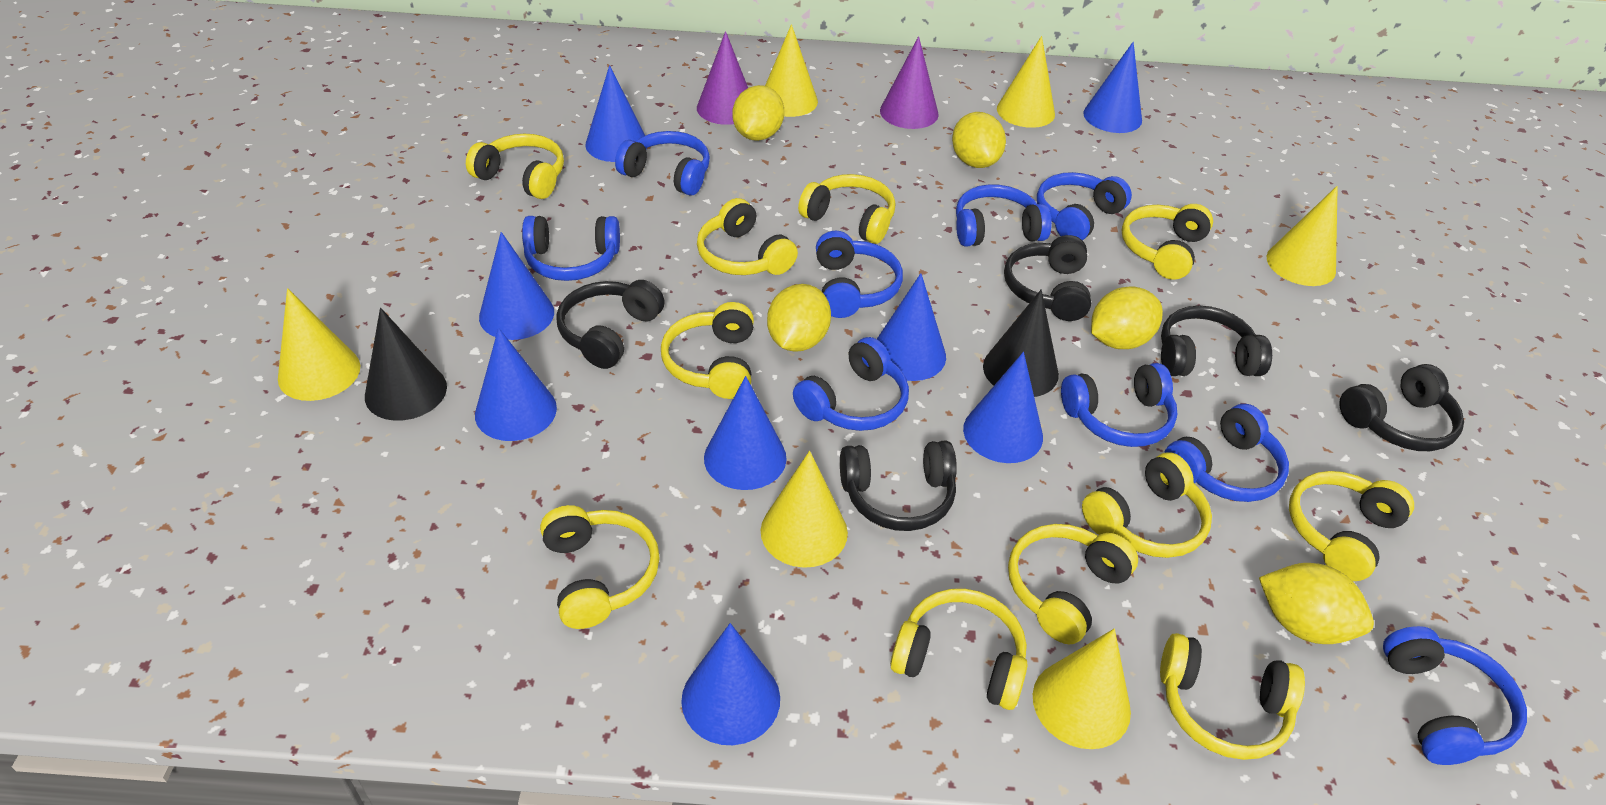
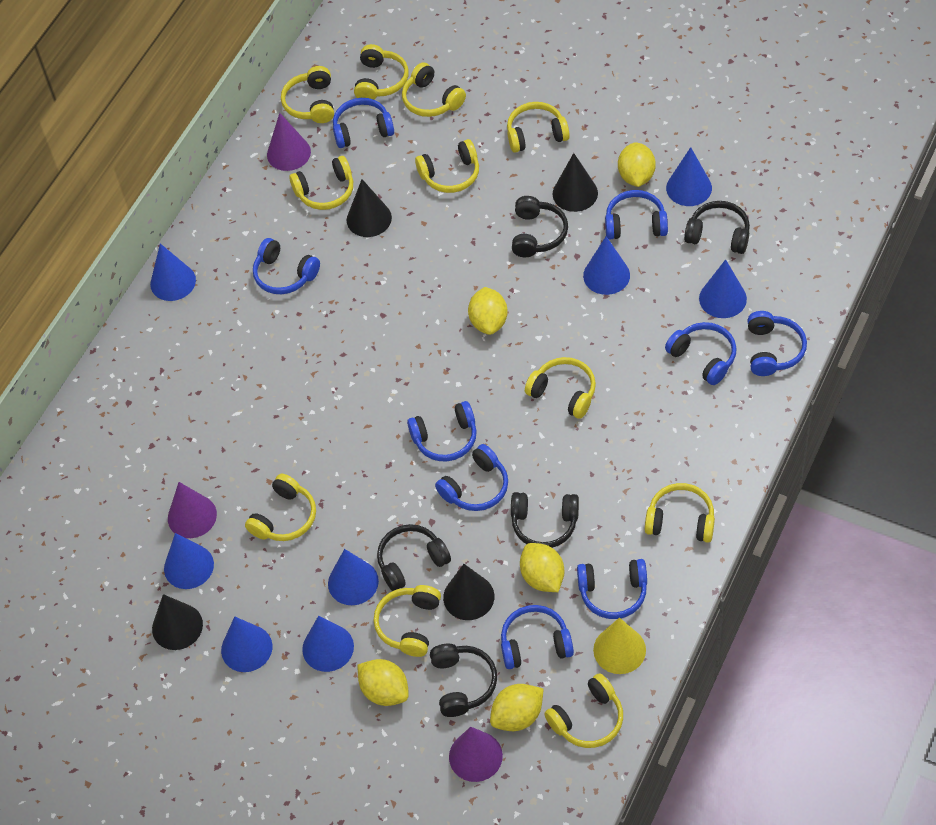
black cone: 2 -> 4
purple cone: 2 -> 3
yellow cone: 6 -> 1

